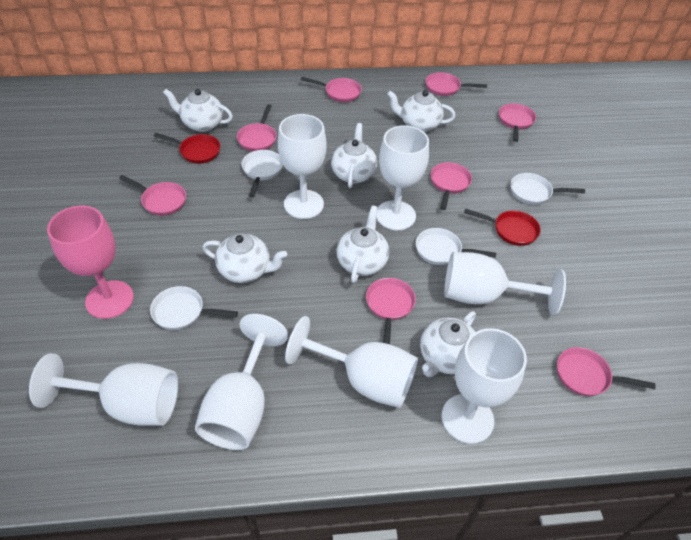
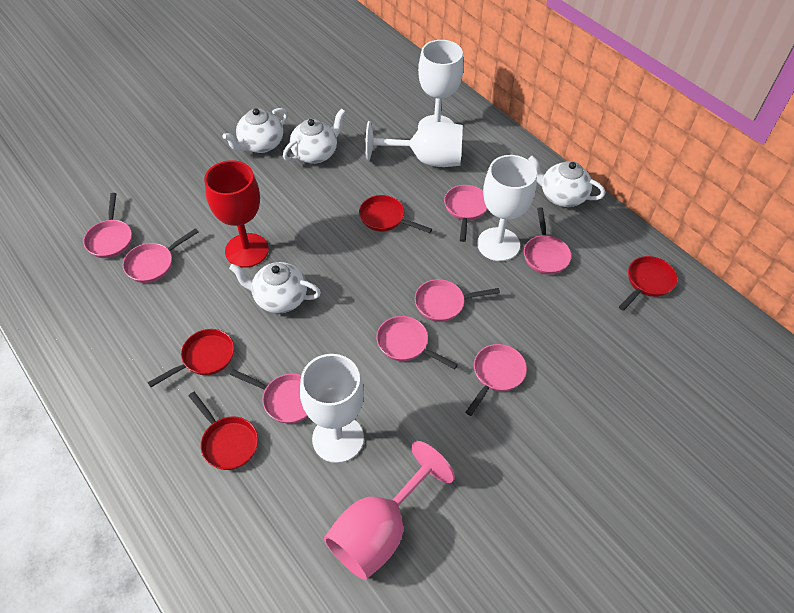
red goblet: 0 -> 1
red pan: 2 -> 4
white goblet: 7 -> 4
white pan: 4 -> 0
white teapot: 6 -> 4

